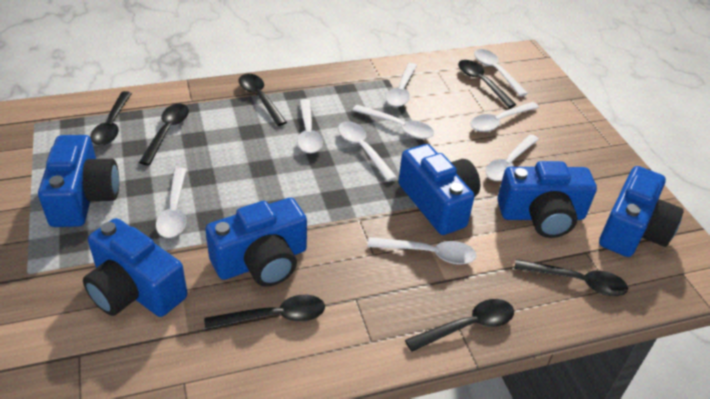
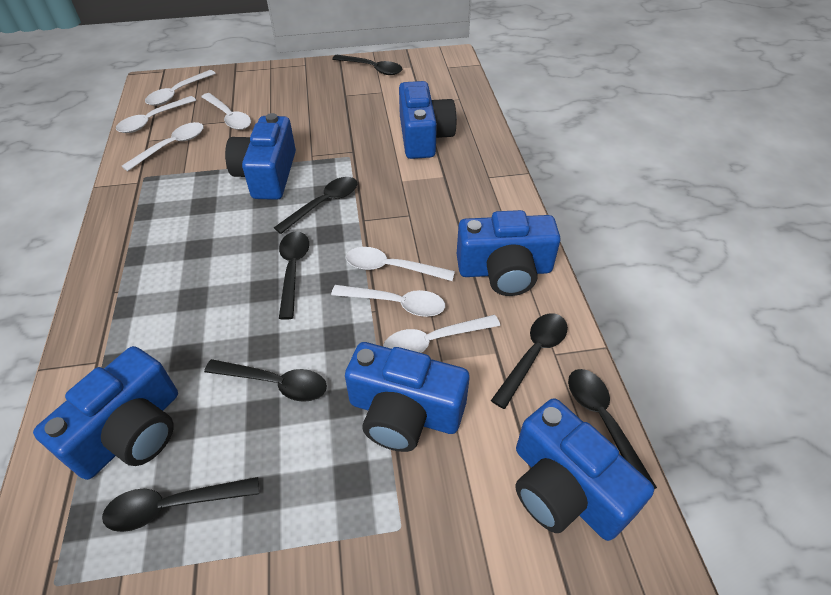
white spoon: 9 -> 7

